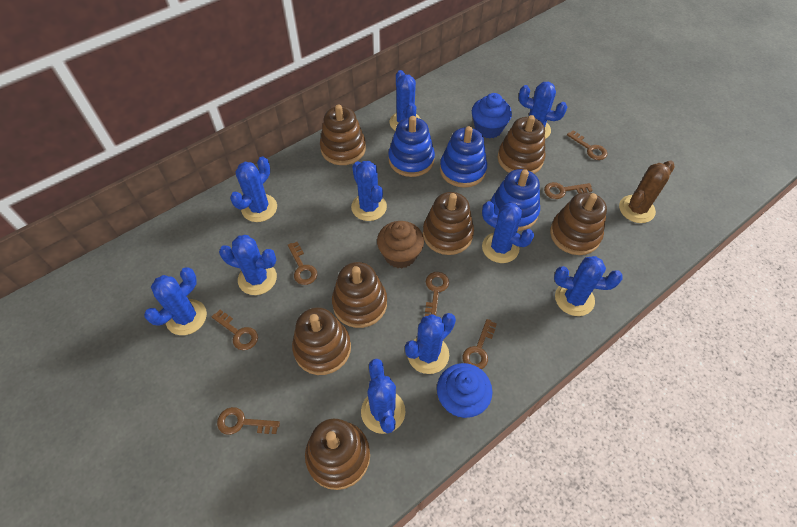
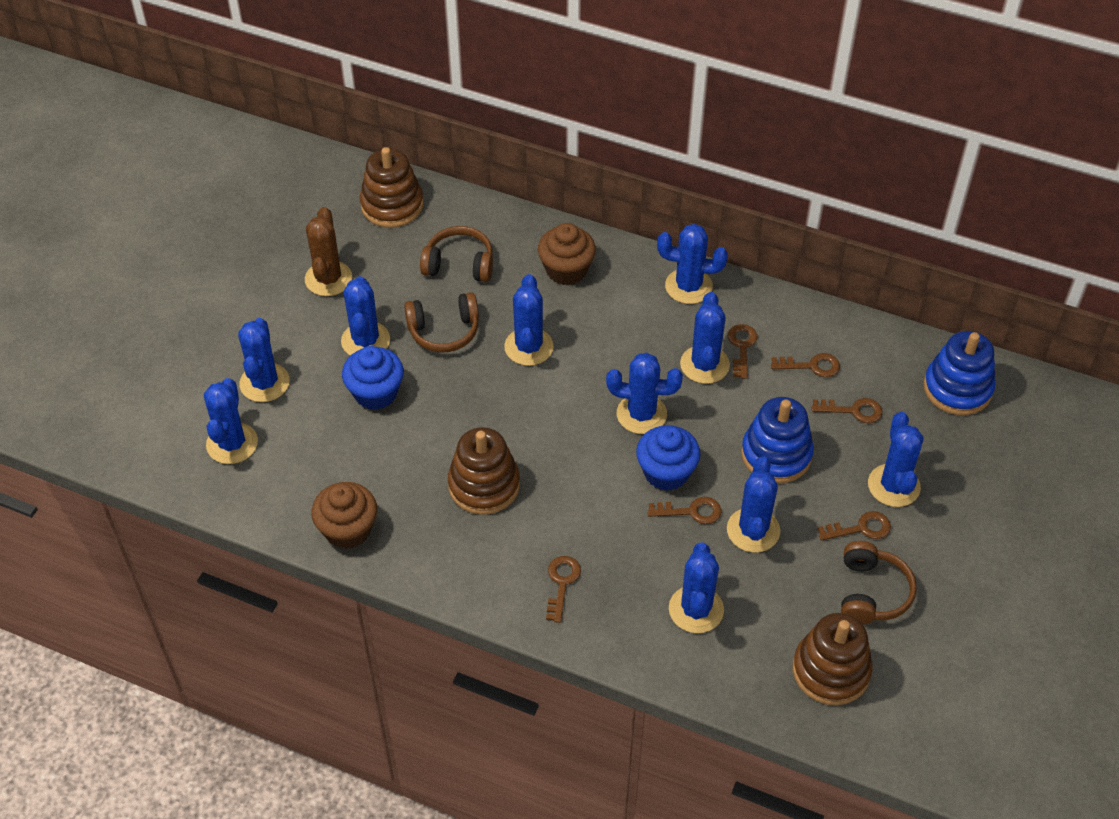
blue stacking toy: 3 -> 2
brown cupcake: 1 -> 2
brown headphones: 0 -> 3
brown key: 7 -> 6
brown stacking toy: 7 -> 3

